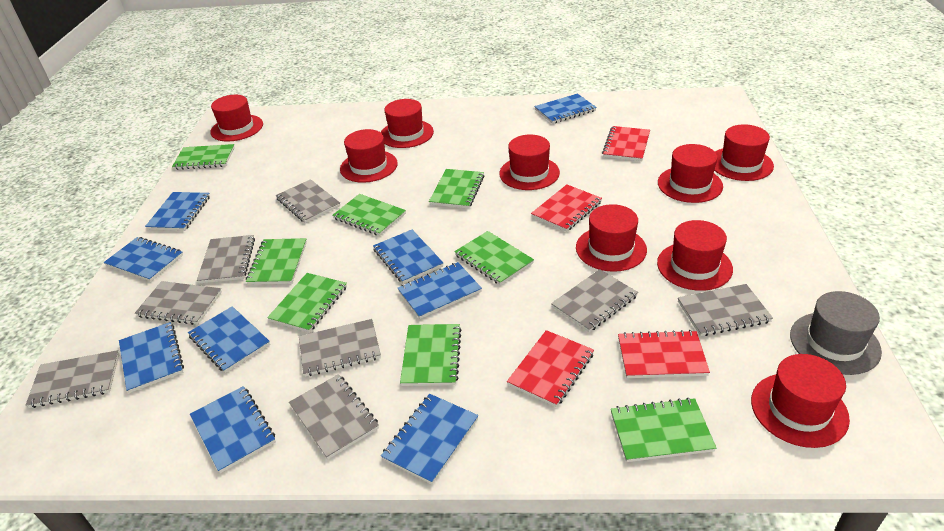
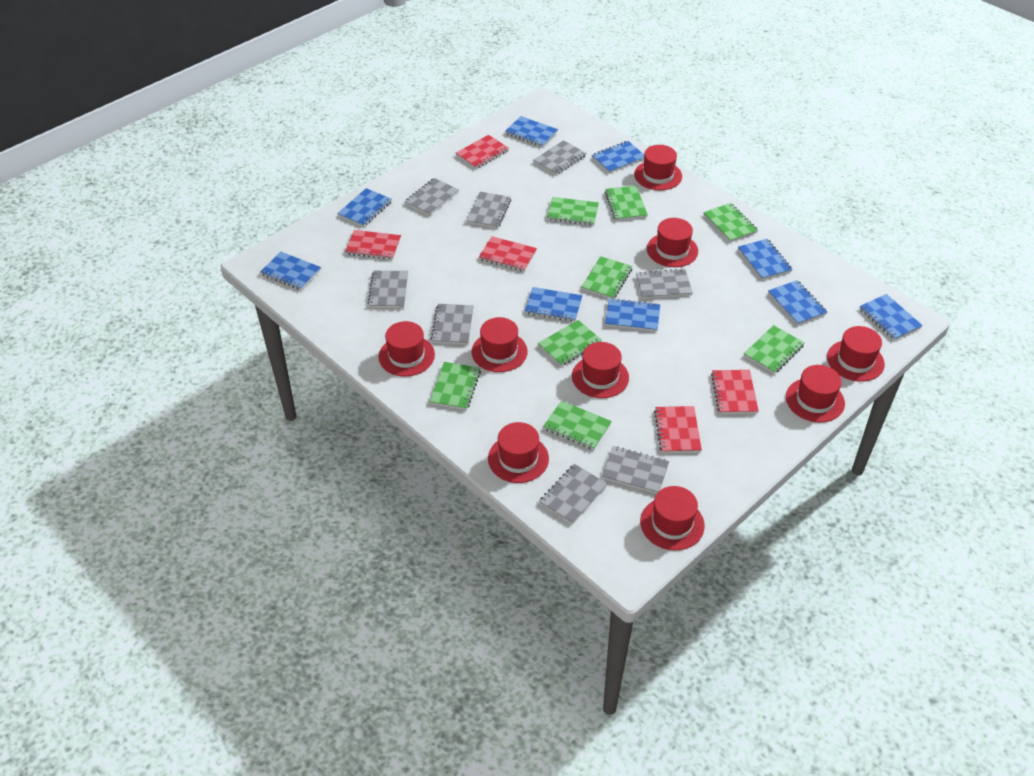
grey hat: 1 -> 0
red notebook: 4 -> 5

